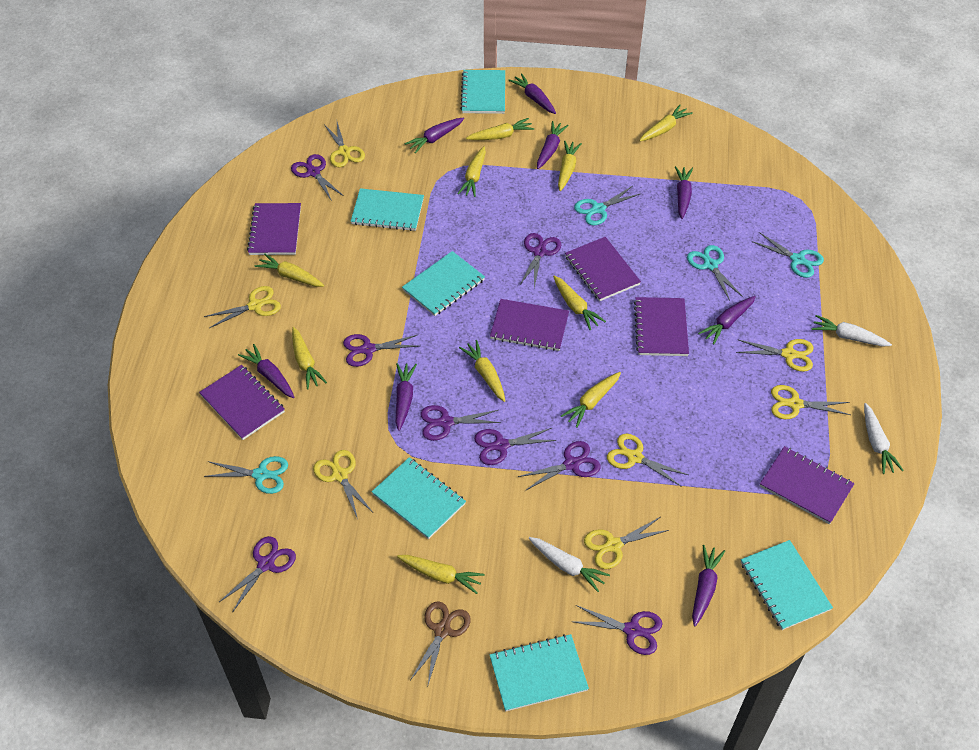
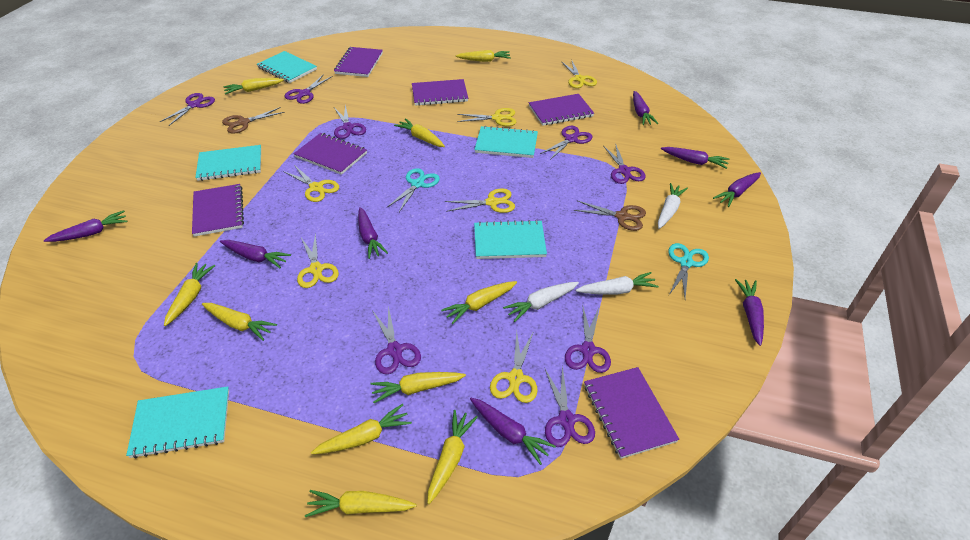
brown scissors: 1 -> 2
turquoise notebook: 6 -> 5
turquoise scissors: 4 -> 2
yellow scissors: 7 -> 6

